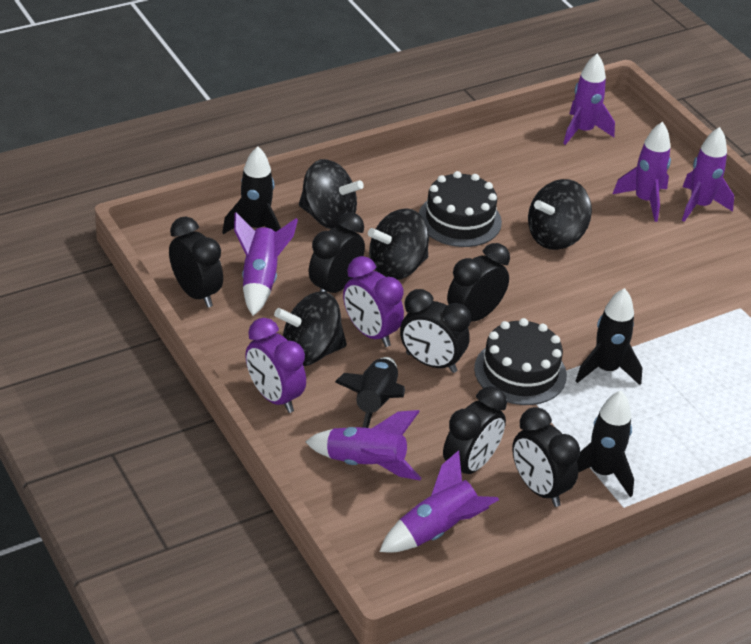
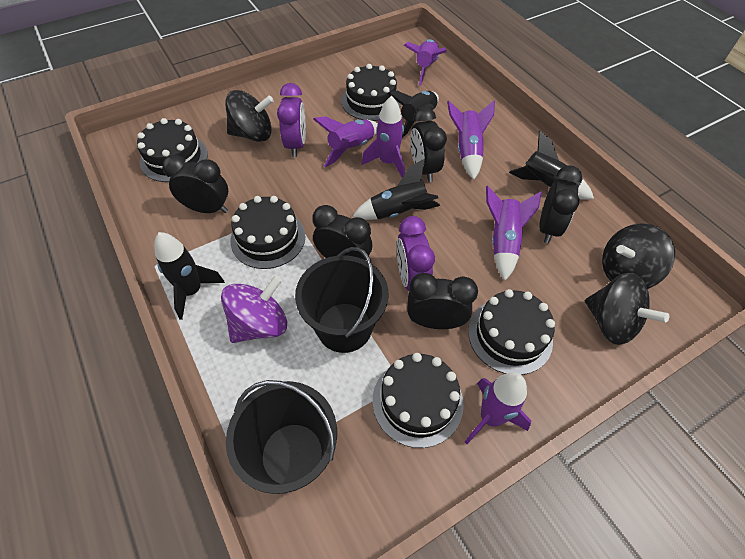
black bucket: 0 -> 2
black cake: 2 -> 5
black clock: 6 -> 5
black spinning top: 4 -> 3
purple spinning top: 0 -> 1

